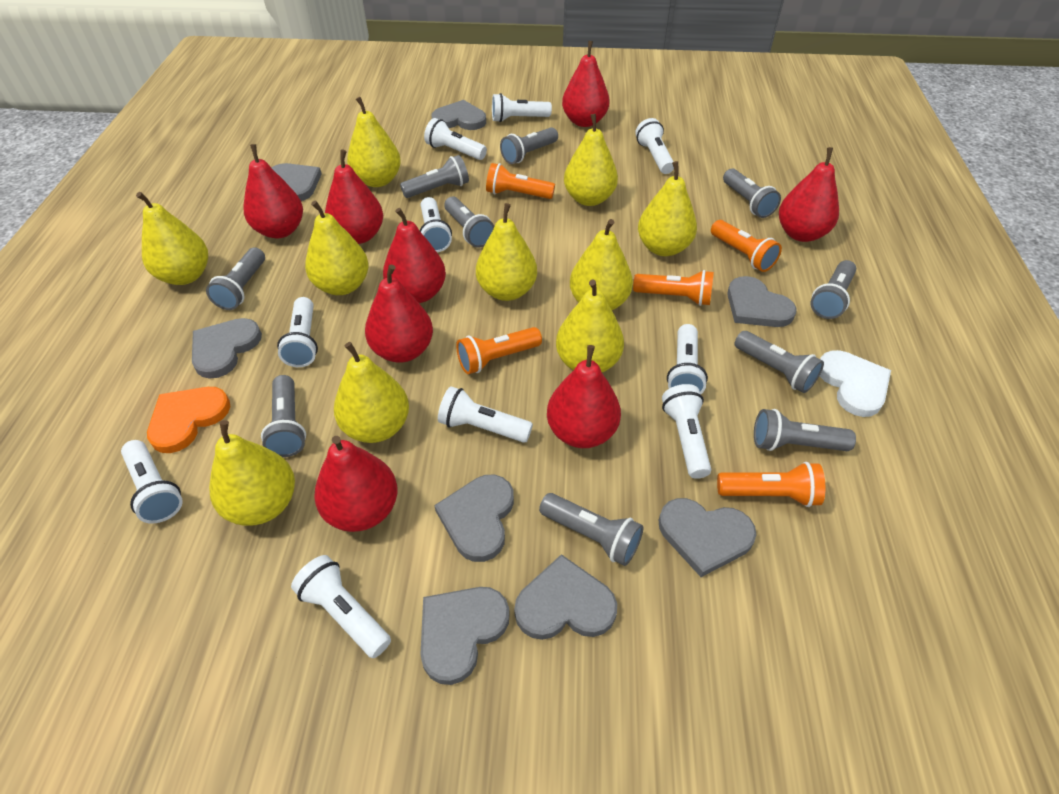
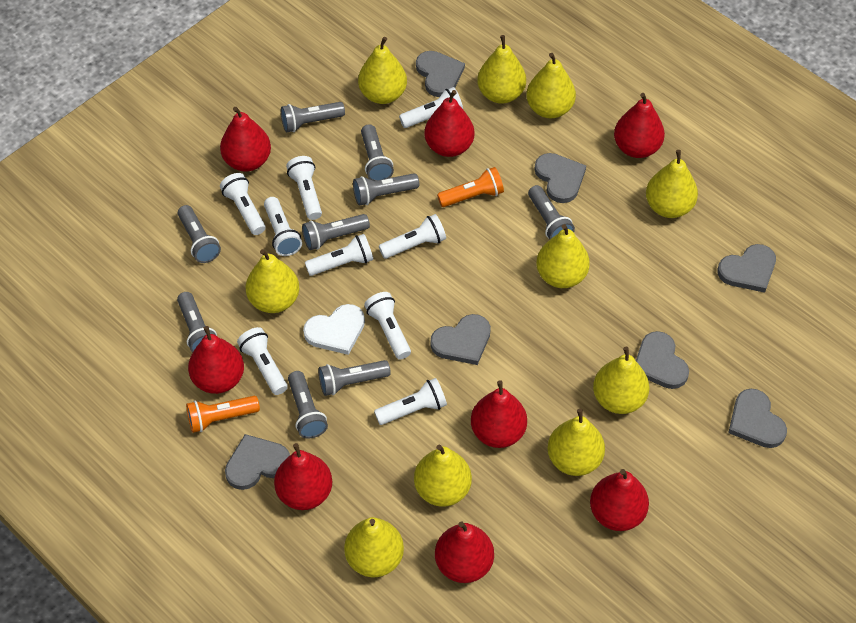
grey flashlight: 10 -> 9
grey heart: 8 -> 7
orange flashlight: 5 -> 2
orange heart: 1 -> 0
white flashlight: 10 -> 9

